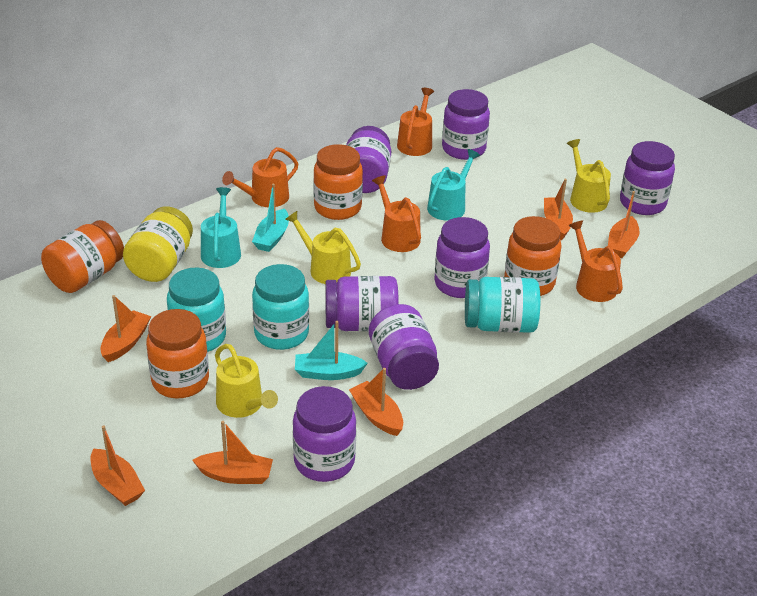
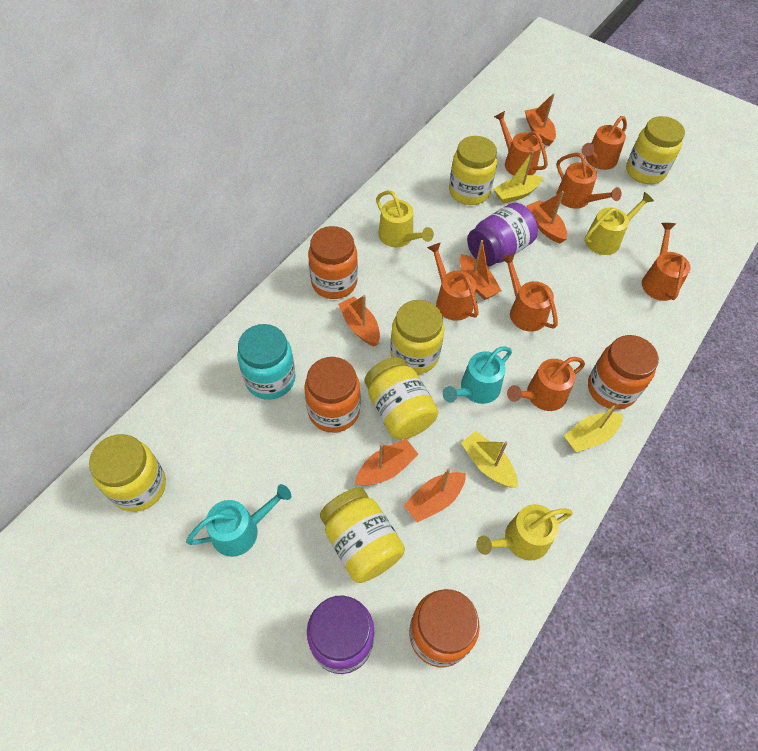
orange watering can: 4 -> 7
purple jar: 7 -> 2
turquoise boat: 2 -> 0
turquoise jar: 3 -> 1
yellow boat: 0 -> 3
yellow jar: 1 -> 6

